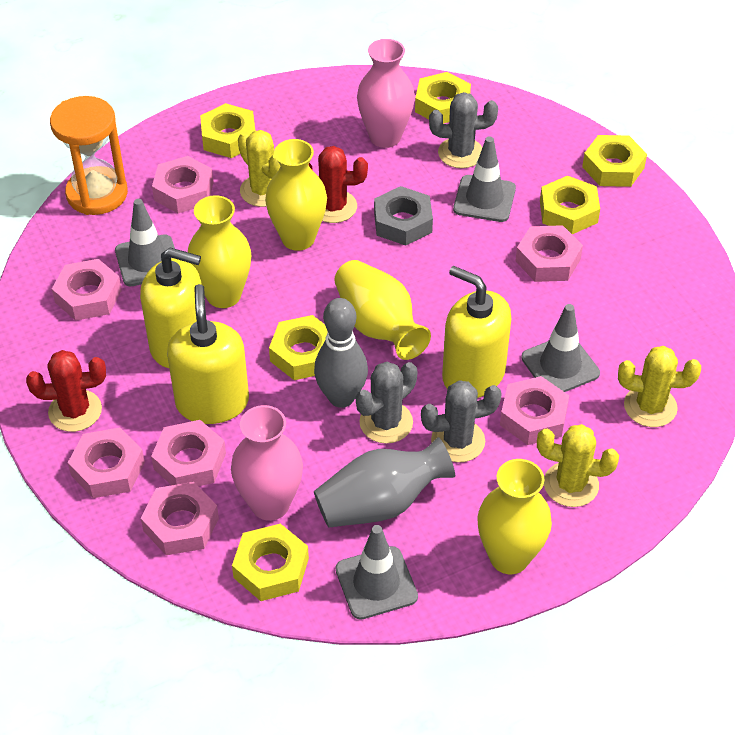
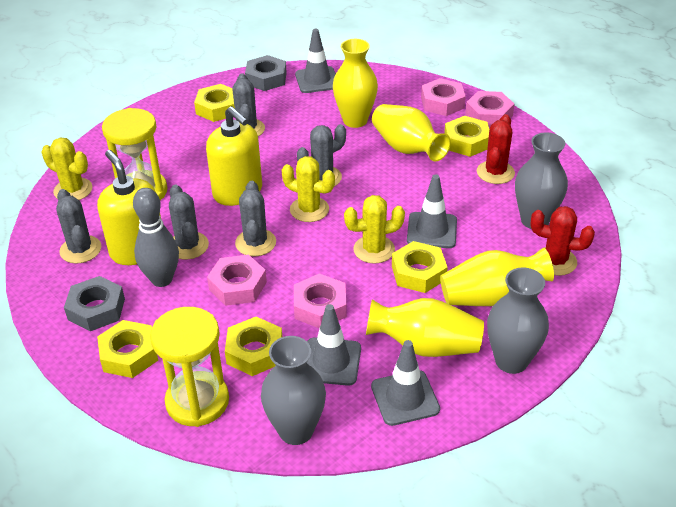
grey cactus: 3 -> 5
grey nut: 1 -> 2
grey vase: 1 -> 3
orange hourglass: 1 -> 0
pink nut: 7 -> 4
pink vase: 2 -> 0
yellow hourglass: 0 -> 2
yellow nut: 6 -> 5
yellow soap dispenser: 3 -> 2

